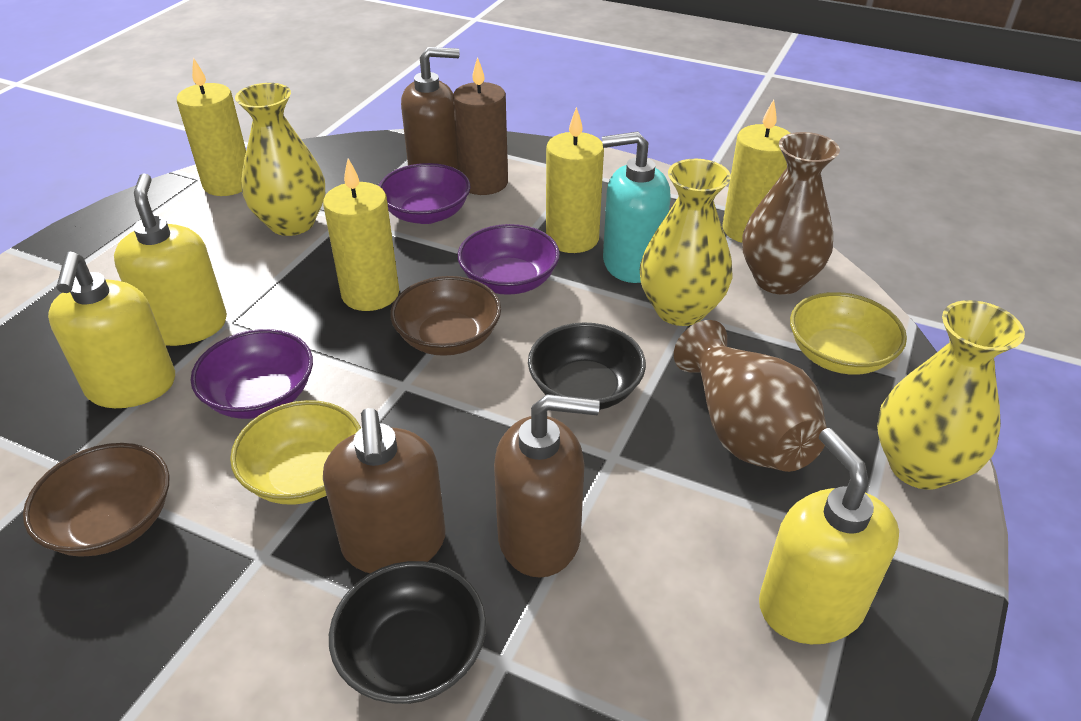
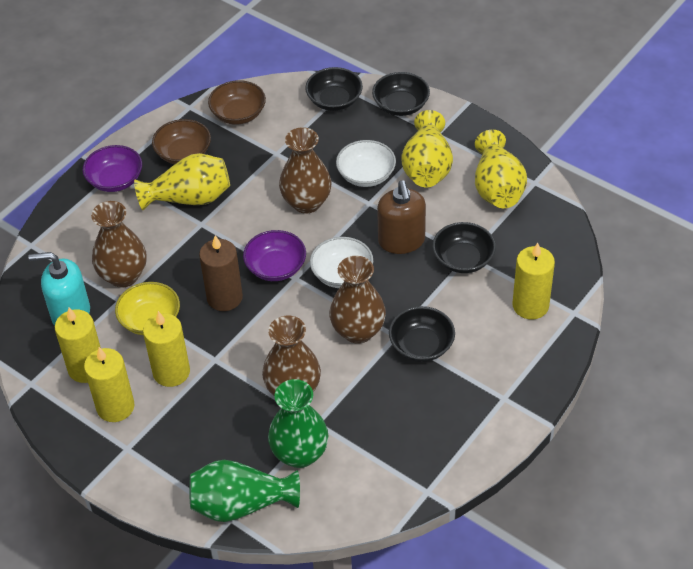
black bowl: 2 -> 4
brown soap dispenser: 3 -> 1
brown vase: 2 -> 4
green vase: 0 -> 2
purple bowl: 3 -> 2
white bowl: 0 -> 2
yellow bowl: 2 -> 1
yellow soap dispenser: 3 -> 0

